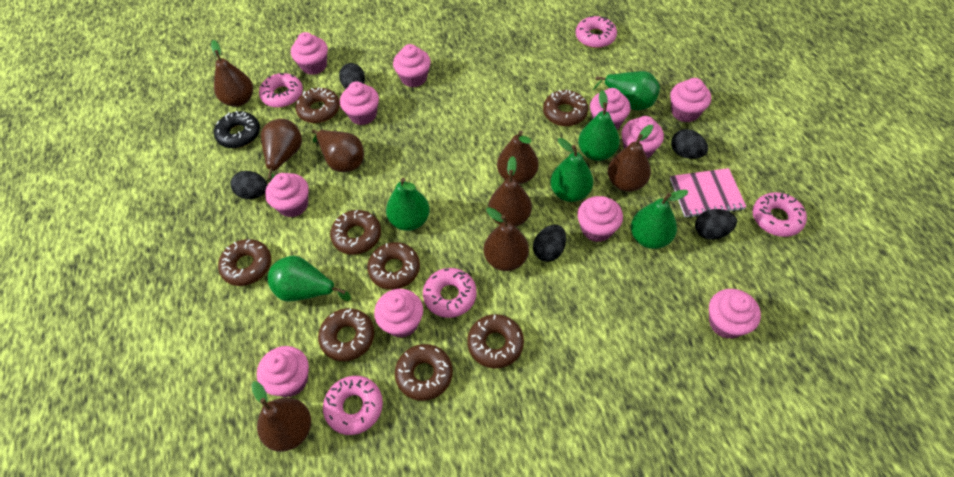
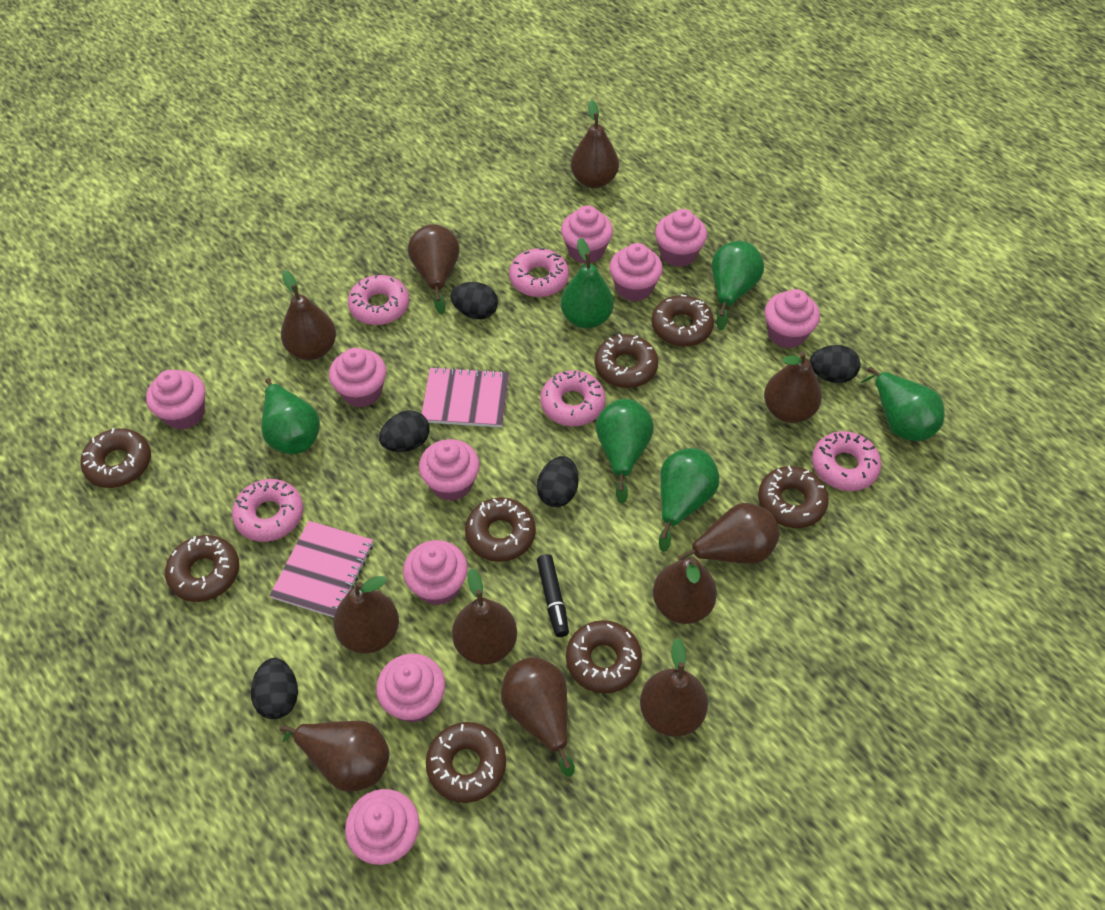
black donut: 1 -> 0
black marker: 0 -> 1
brown pear: 8 -> 11
pink cupcake: 11 -> 10
pink notebook: 1 -> 2

